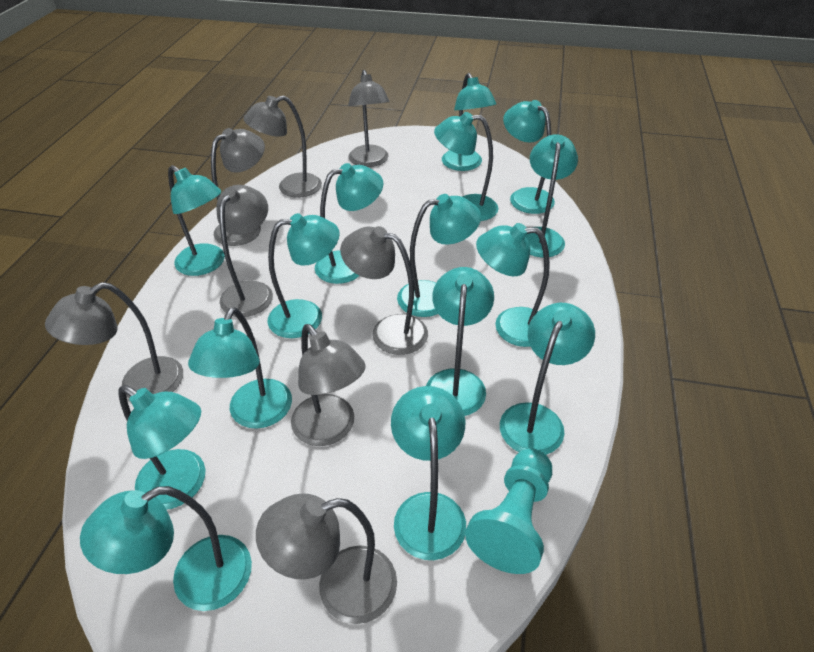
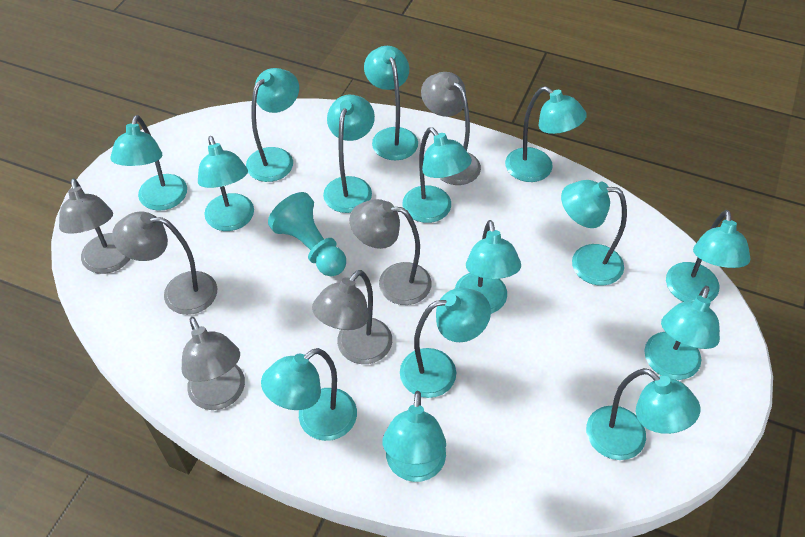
grey lamp: 8 -> 6

